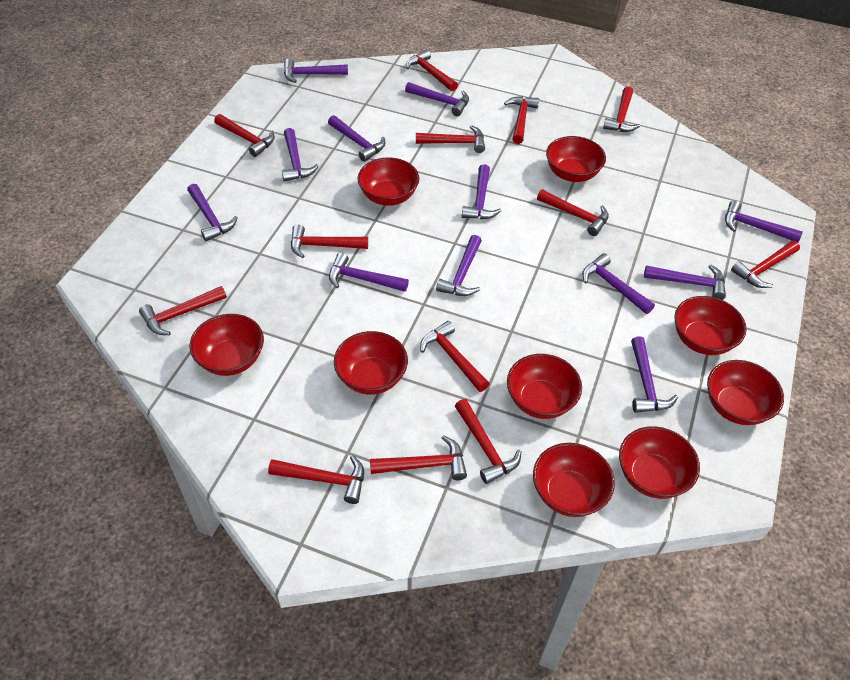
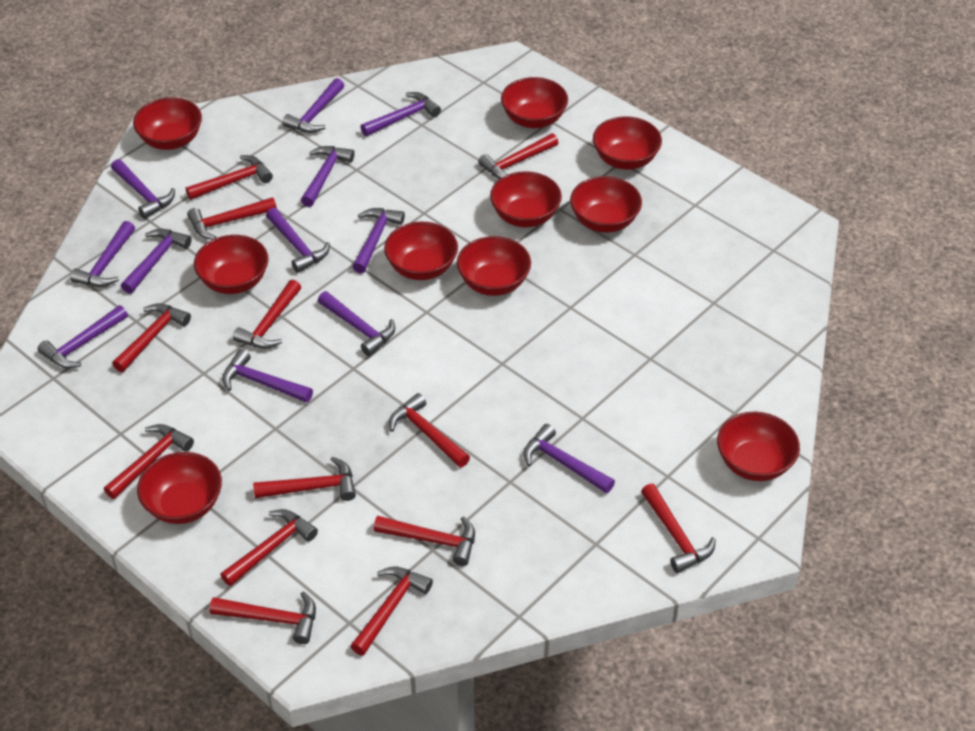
red bowl: 9 -> 10

